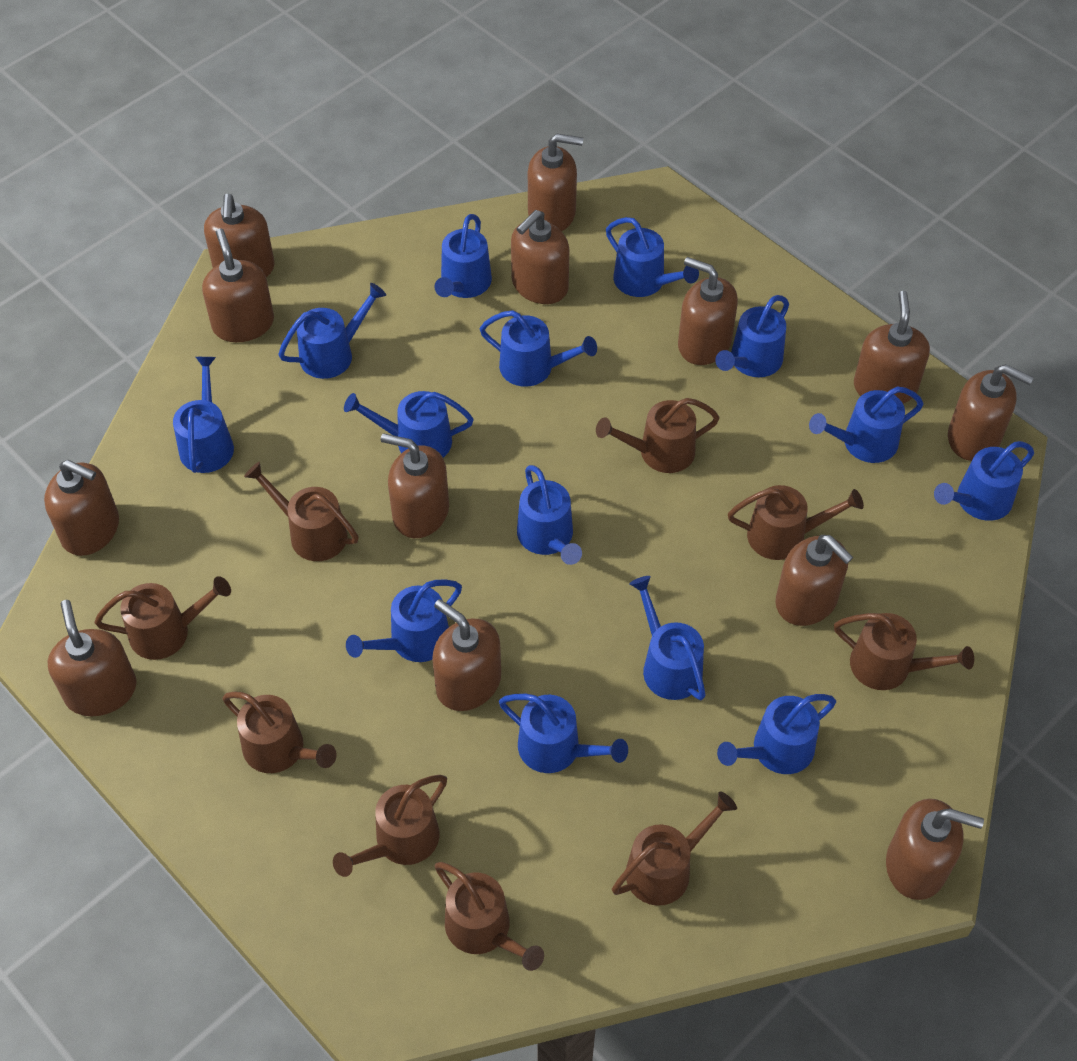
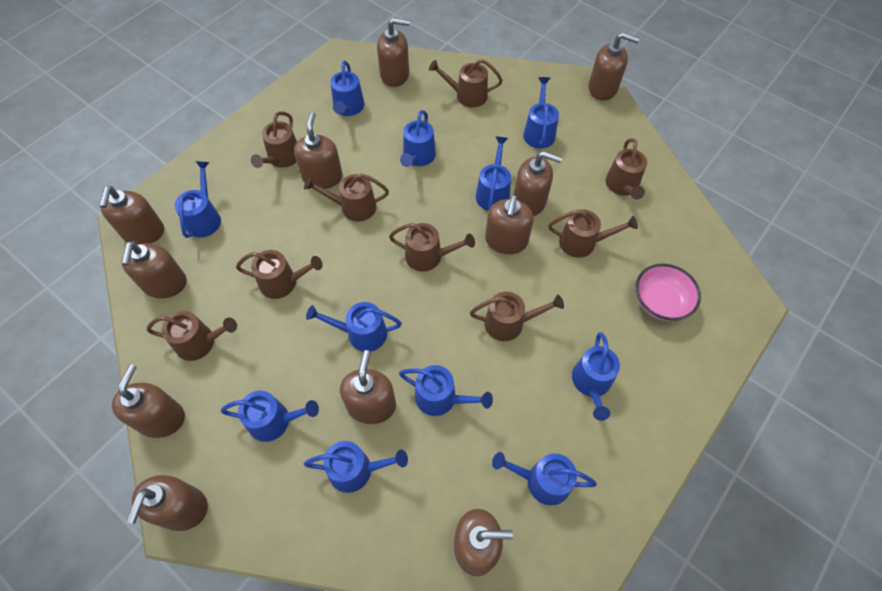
blue watering can: 14 -> 11
brown soap dispenser: 13 -> 11
pink bowl: 0 -> 1

